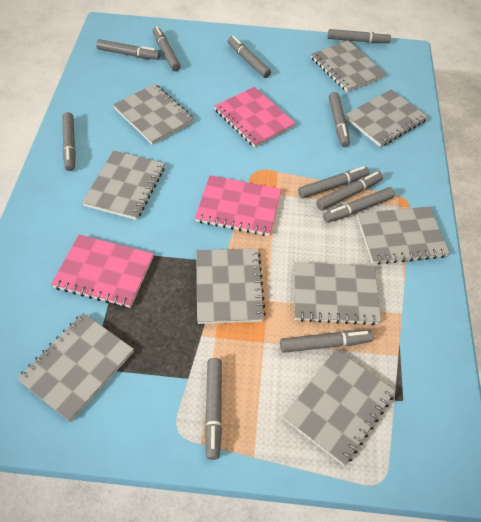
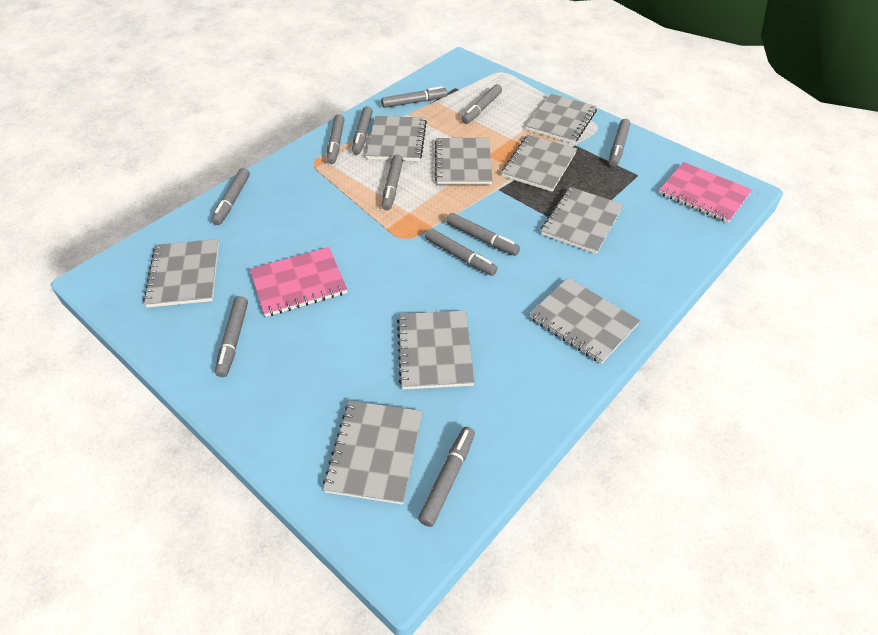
pink notebook: 3 -> 2

